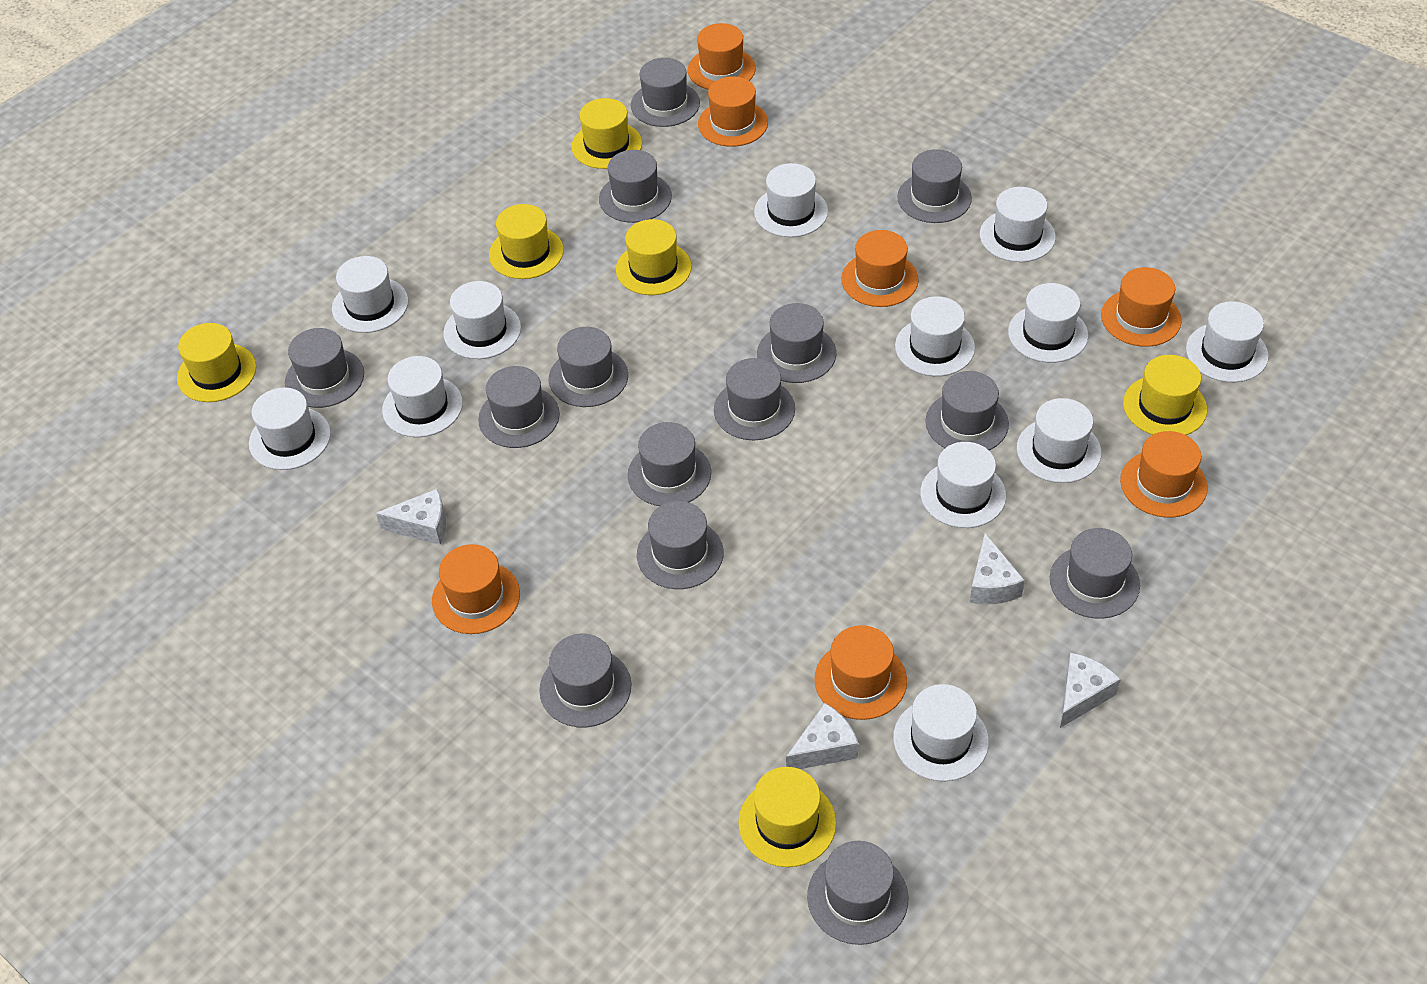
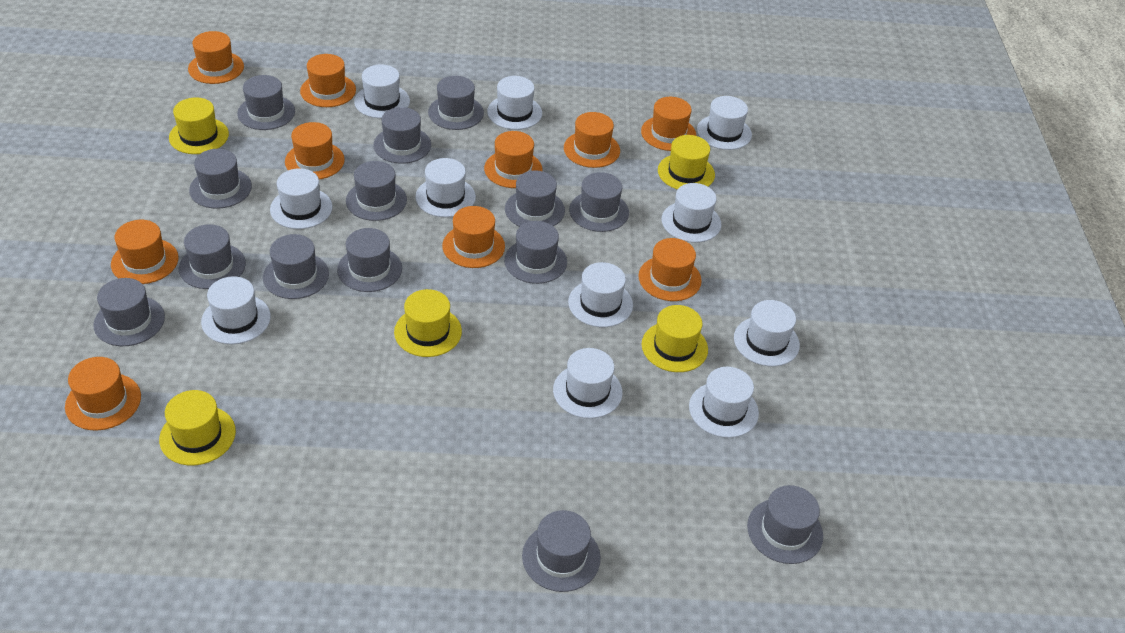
orange hat: 7 -> 10
white cheese: 4 -> 0
white hat: 12 -> 11
yellow hat: 6 -> 5

